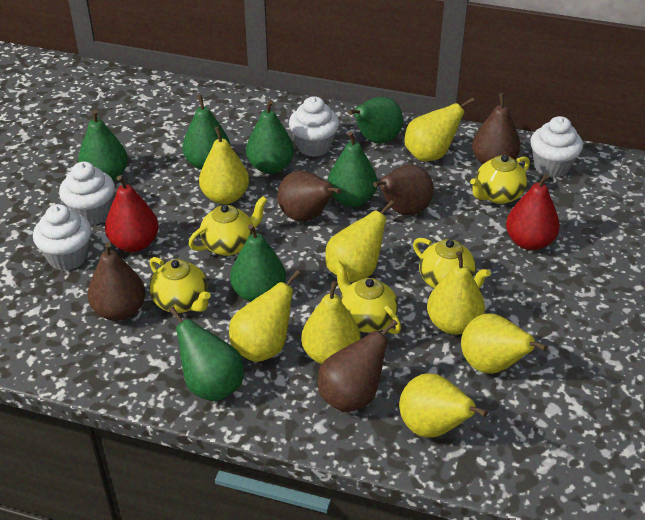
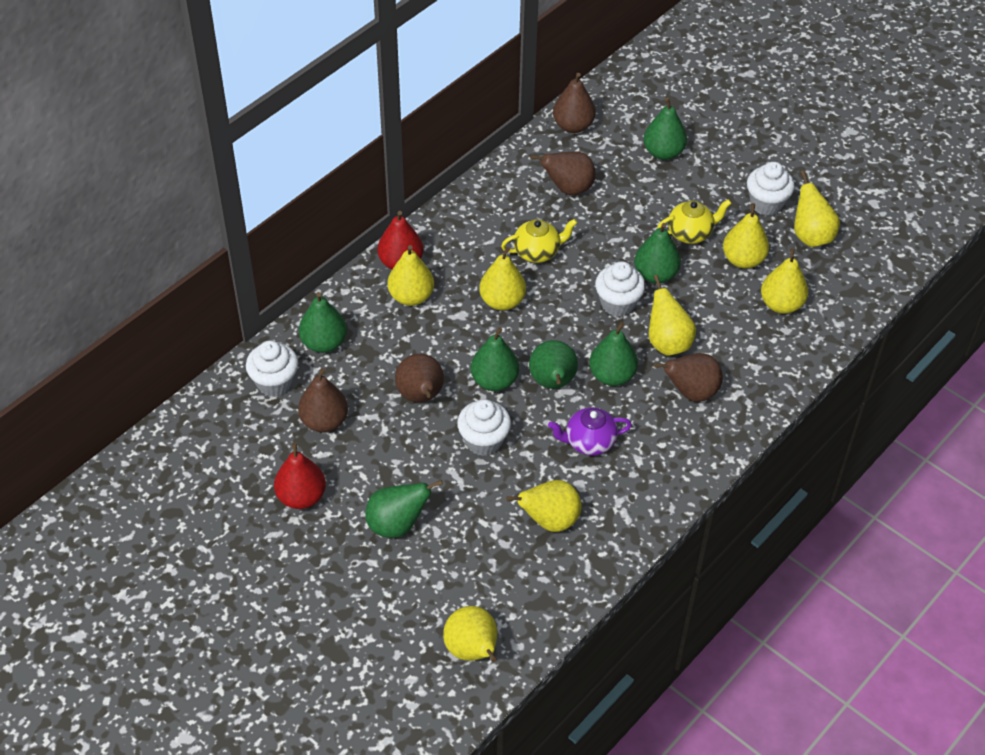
purple teapot: 0 -> 1
yellow teapot: 5 -> 2

